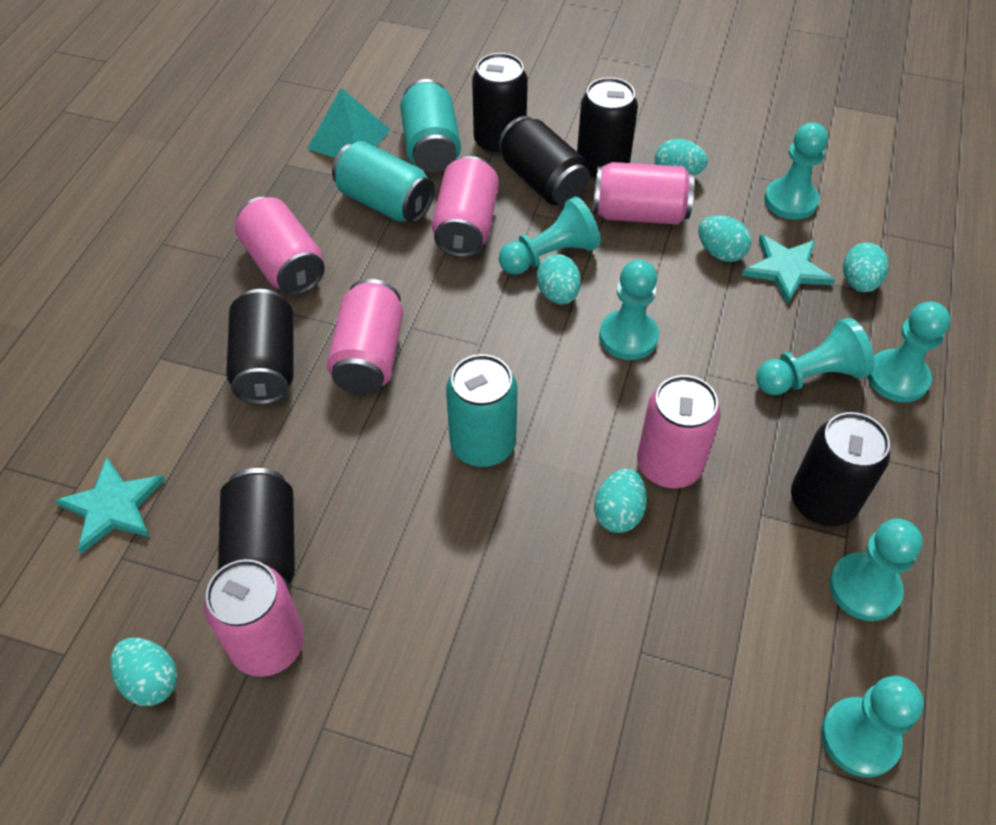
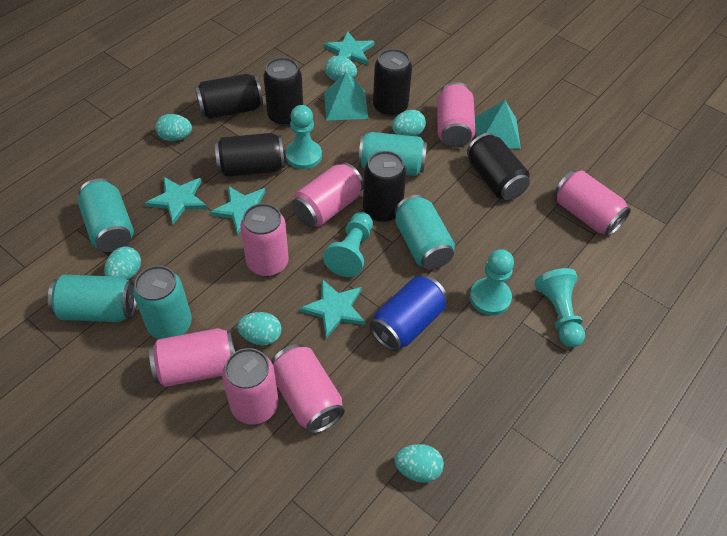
blue can: 0 -> 1
pink can: 6 -> 7
turquoise can: 3 -> 5
turquoise pawn: 7 -> 4
turquoise pyramid: 1 -> 2
turquoise star: 2 -> 4

